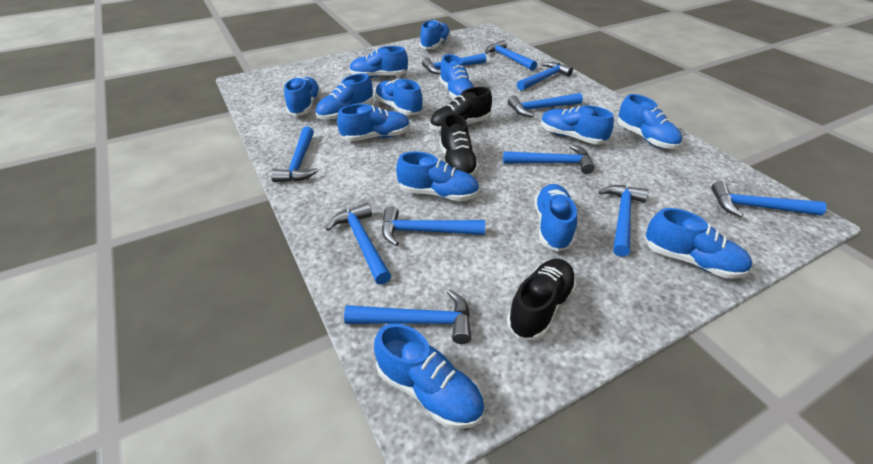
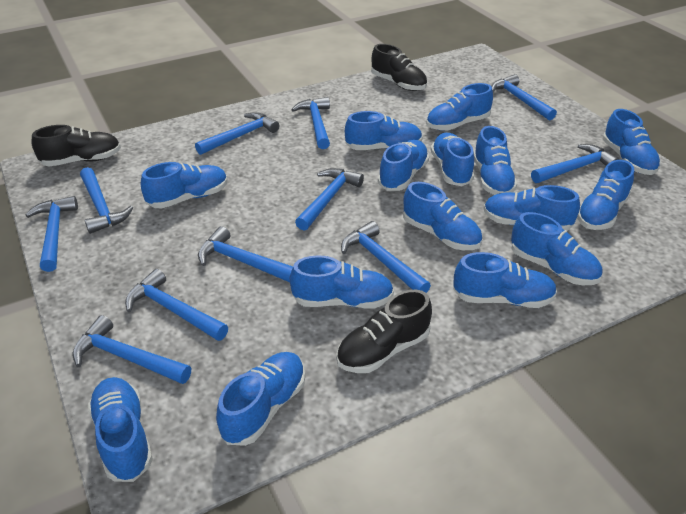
blue shoe: 13 -> 15

